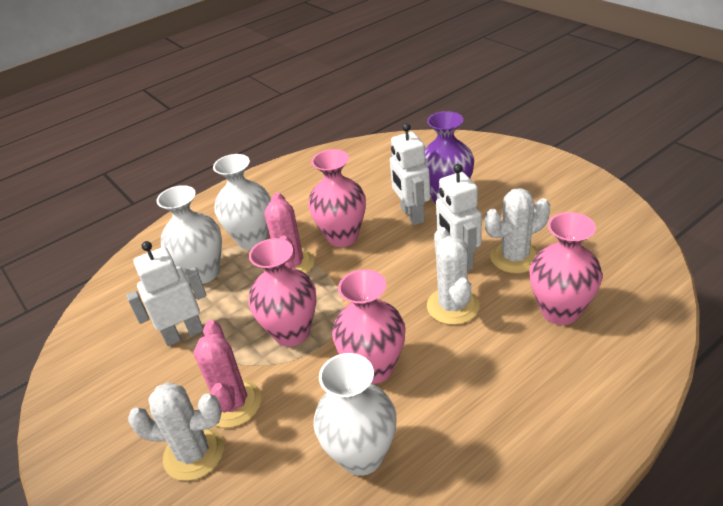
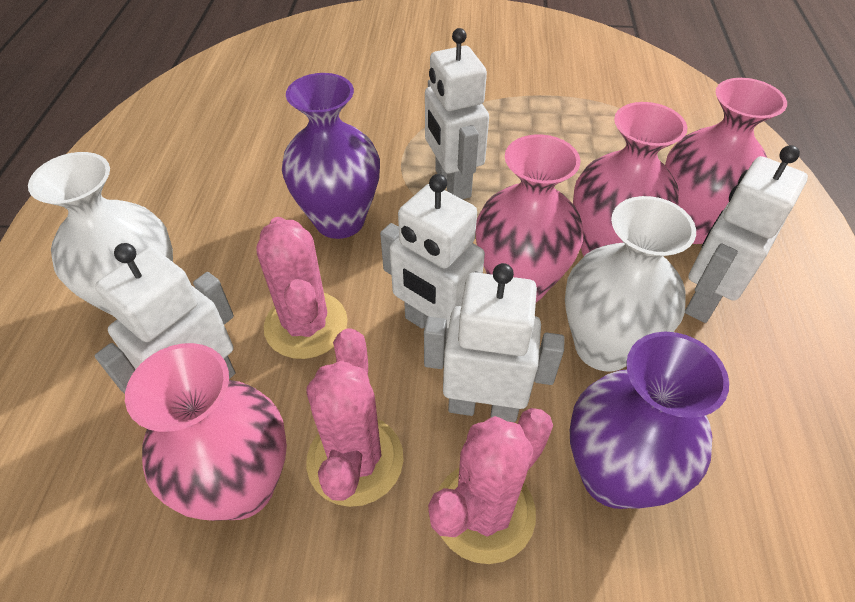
pink cactus: 2 -> 3
purple vase: 1 -> 2
white cactus: 3 -> 0
white robot: 3 -> 5
white vase: 3 -> 2

